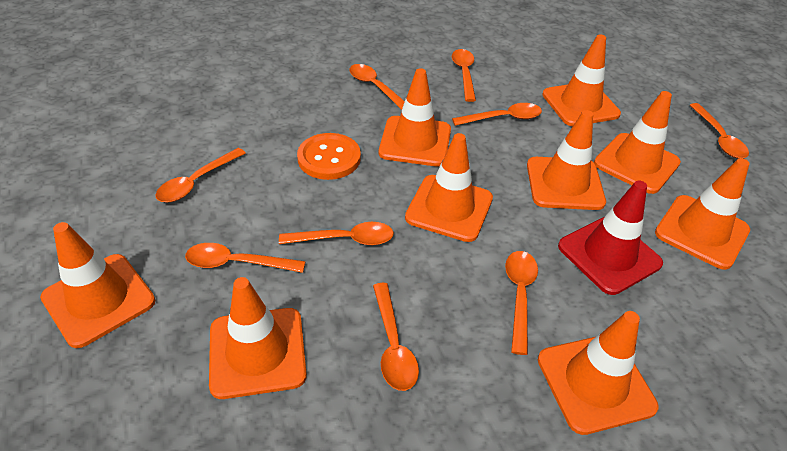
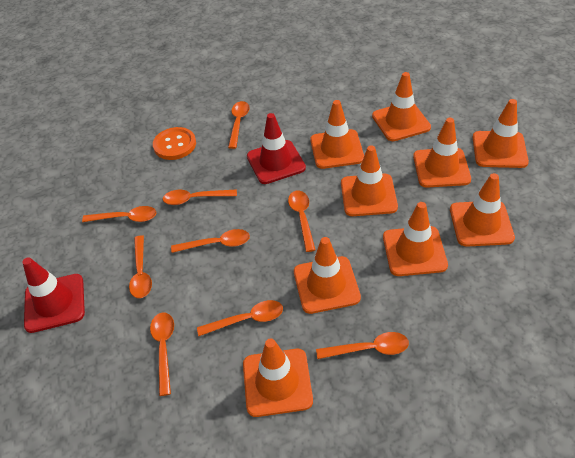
red traffic cone: 1 -> 2

